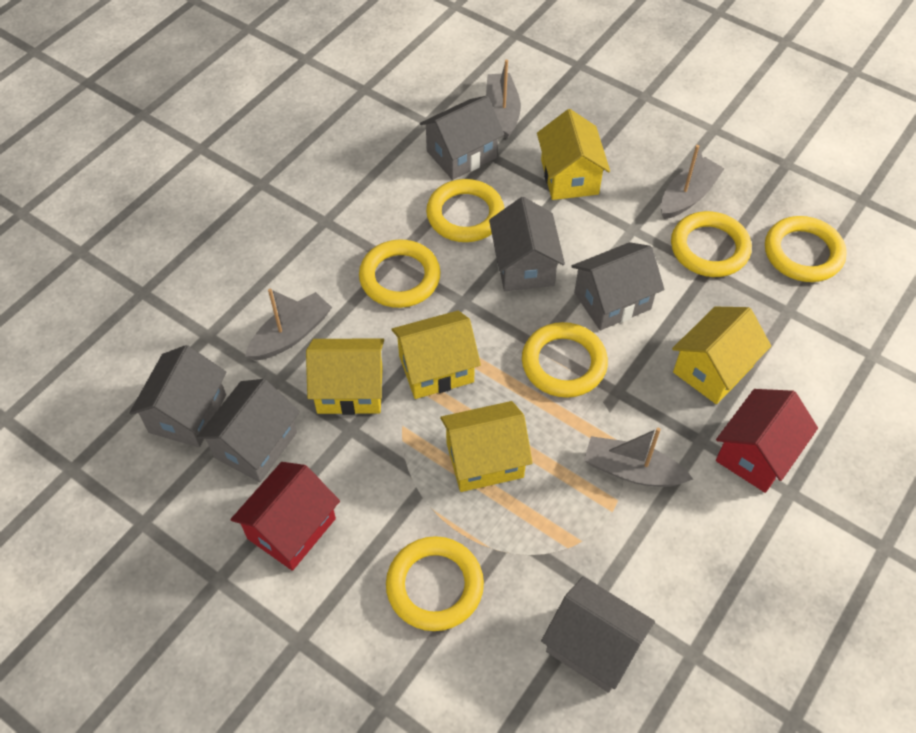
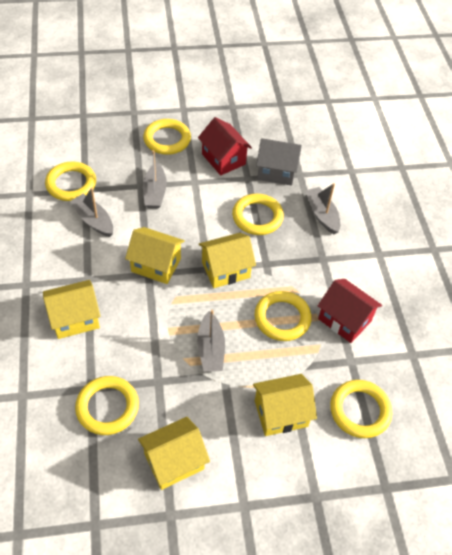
grey house: 6 -> 1

